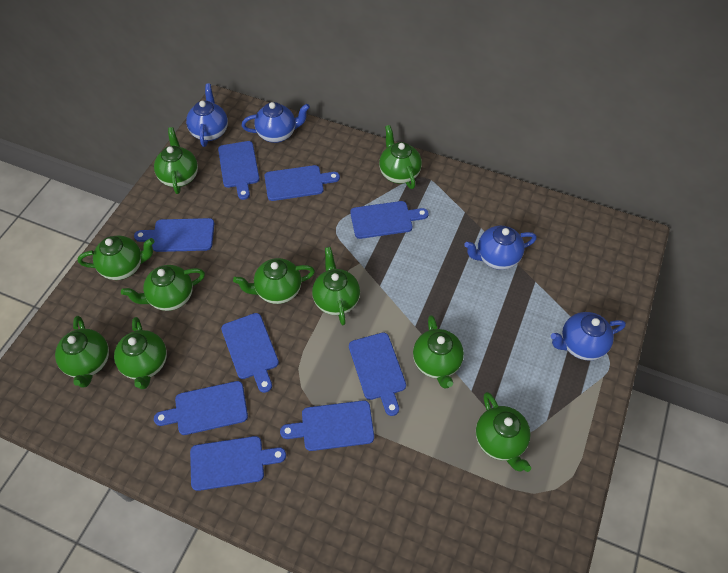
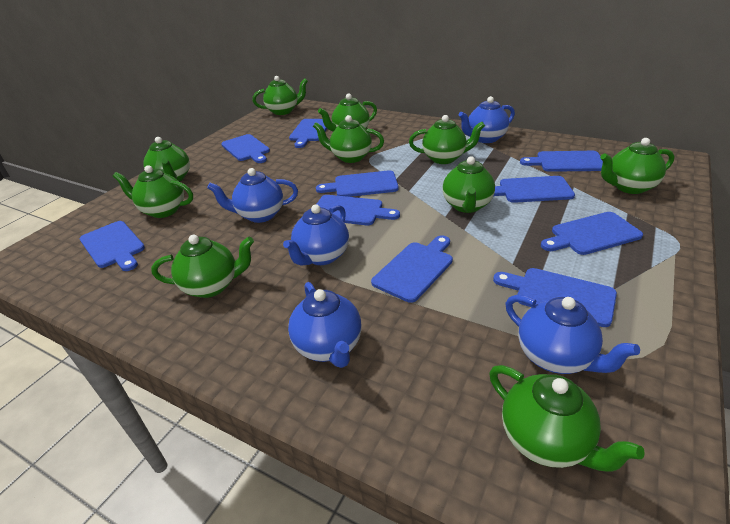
blue cutting board: 9 -> 10
blue teapot: 4 -> 5

